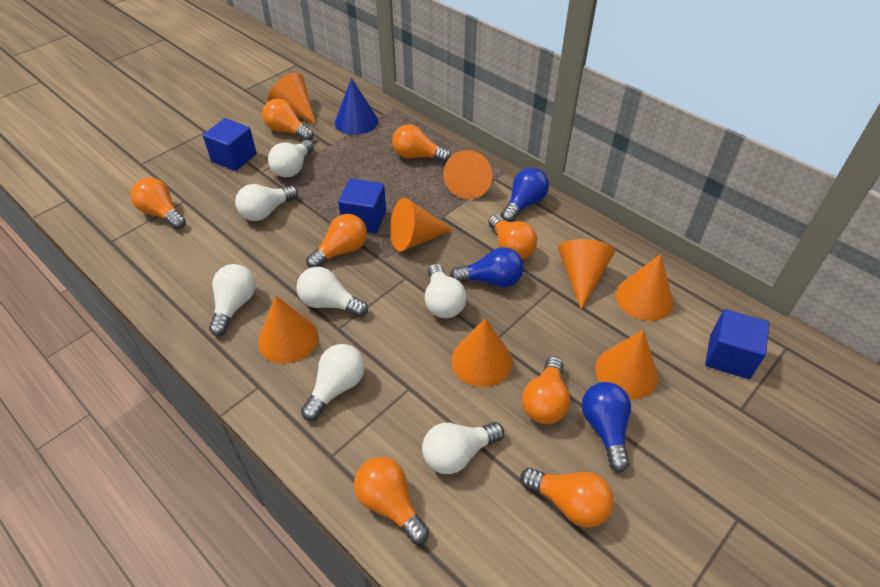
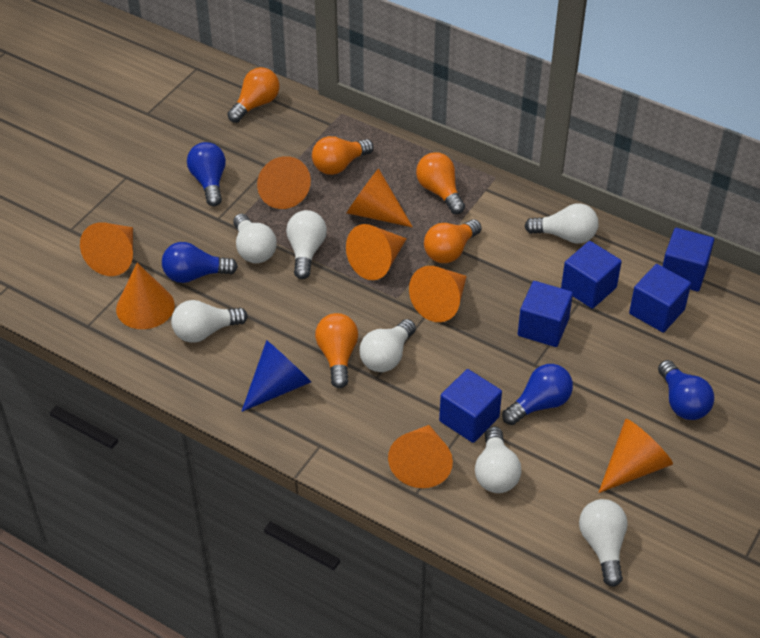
blue cube: 3 -> 5
blue light bulb: 3 -> 4
orange light bulb: 8 -> 5

